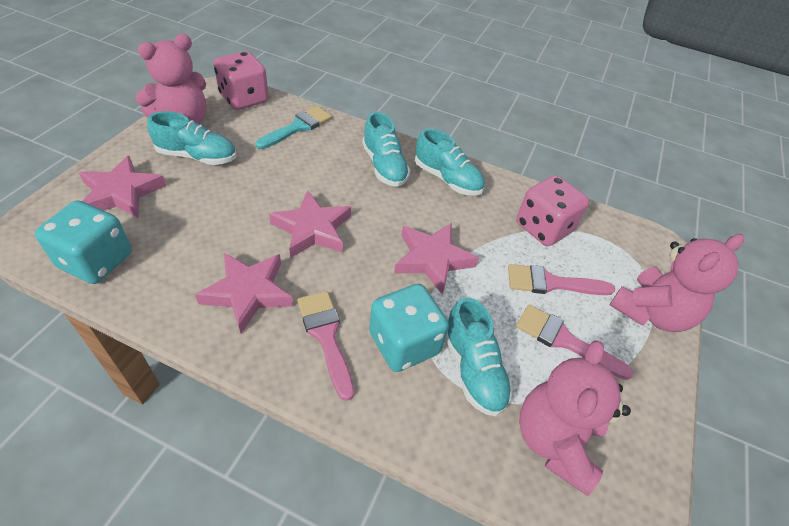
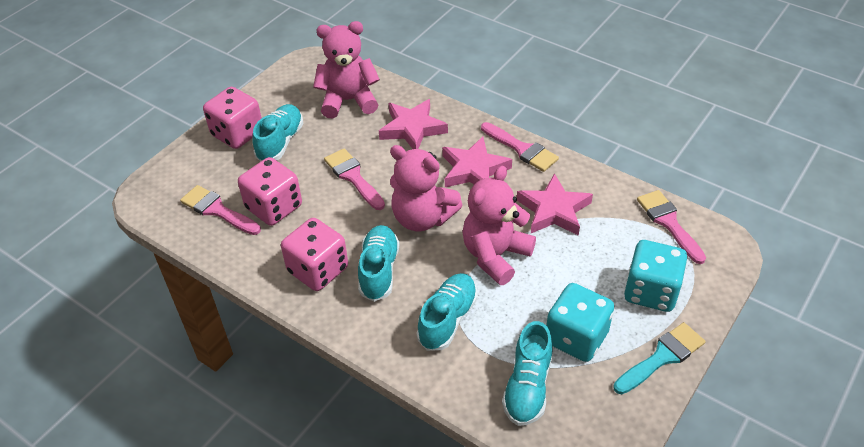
pink brush: 3 -> 4
pink dice: 2 -> 3
pink star: 4 -> 3

